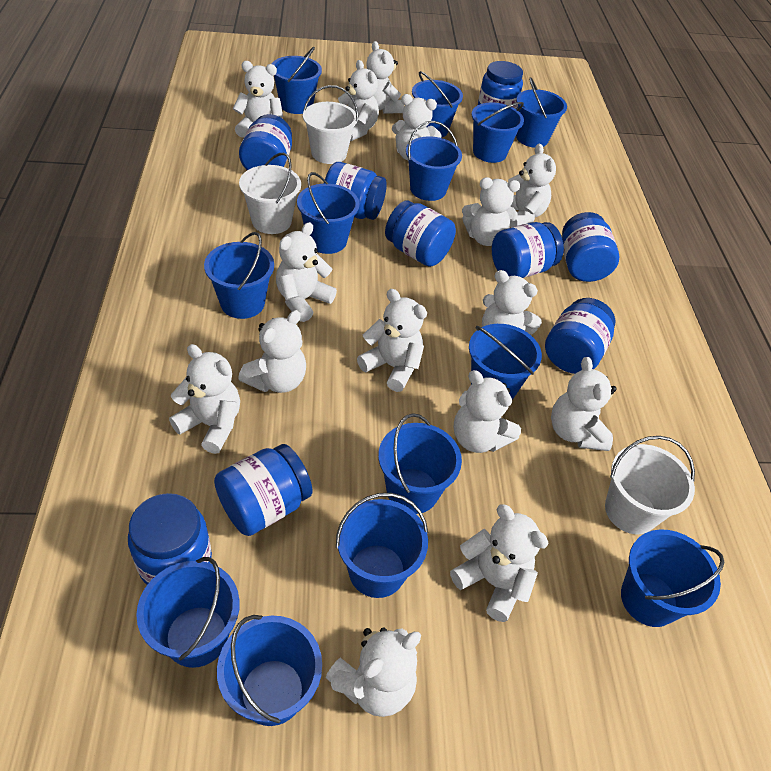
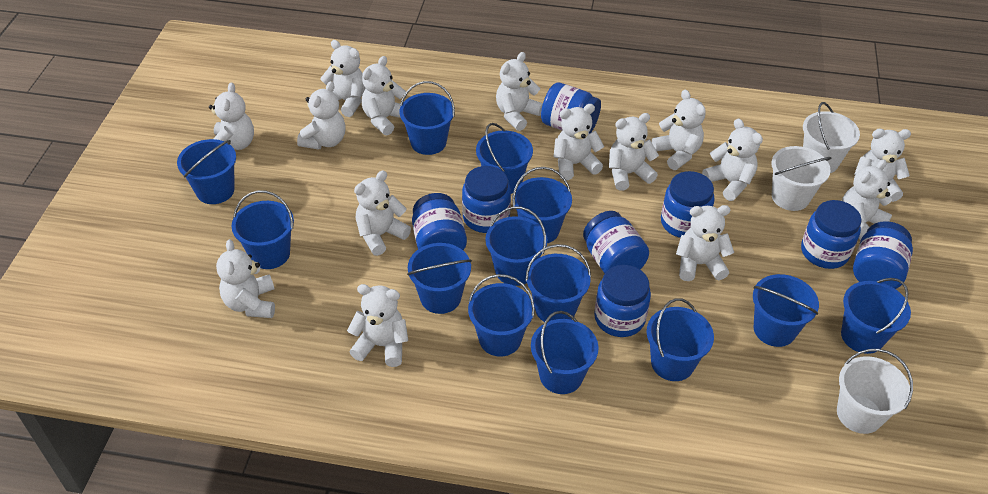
blue jar: 9 -> 8

